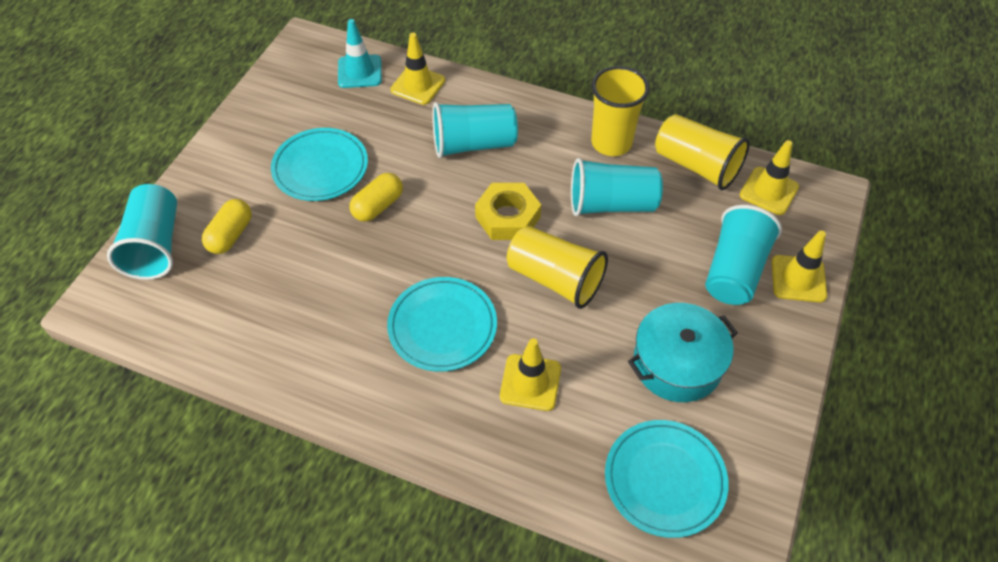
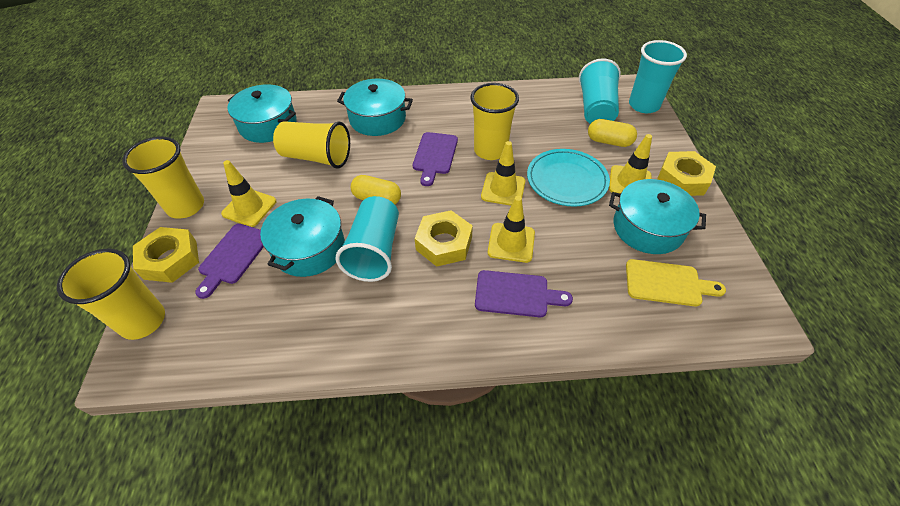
purple cutting board: 0 -> 3
turquoise cup: 4 -> 3
turquoise plate: 3 -> 1
turquoise pot: 1 -> 4
turquoise traffic cone: 1 -> 0
yellow cup: 3 -> 4
yellow cutting board: 0 -> 1
yellow nut: 1 -> 3

